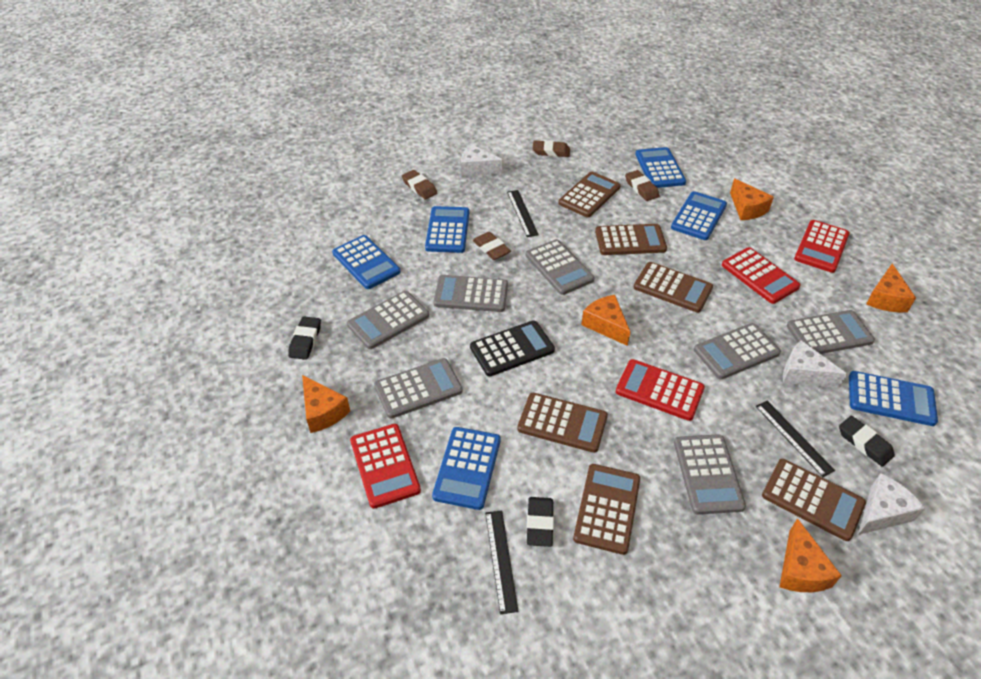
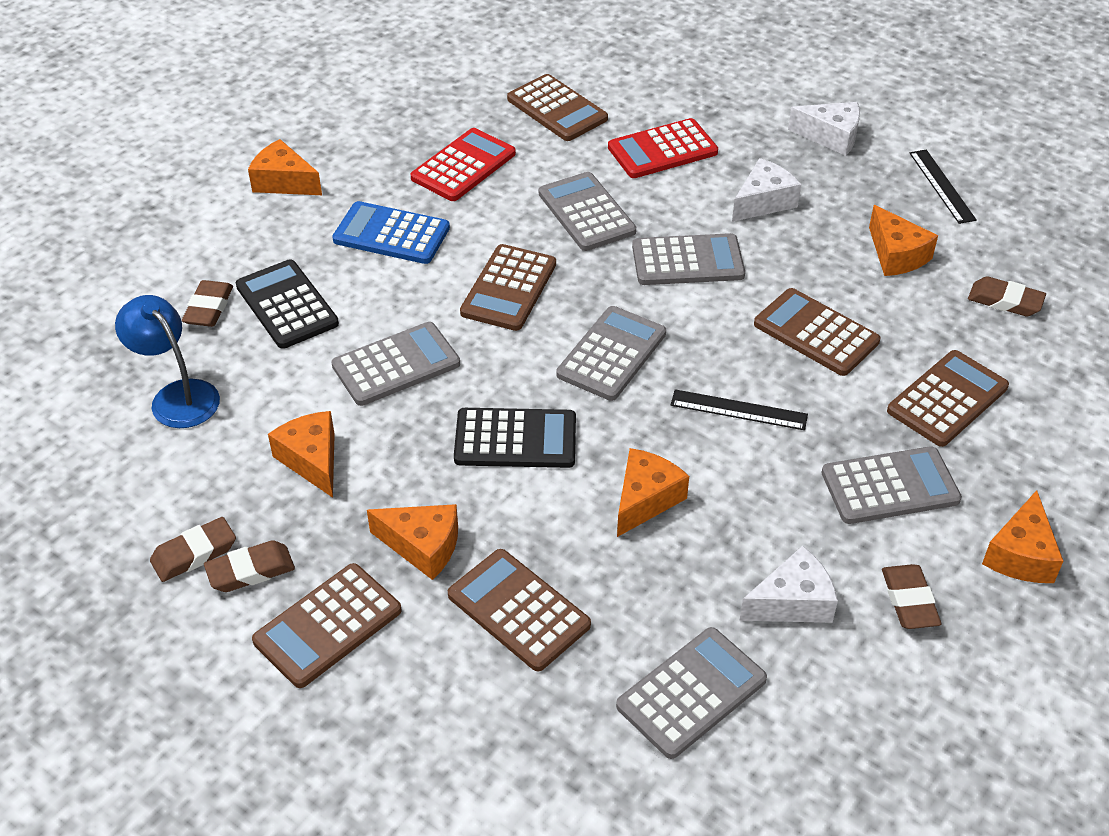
black calculator: 1 -> 2
black eraser: 3 -> 0
black ruler: 3 -> 2
blue calculator: 6 -> 1
blue lamp: 0 -> 1
brown eraser: 4 -> 5
grey calculator: 7 -> 6
orange cheese: 5 -> 6
red calculator: 4 -> 2

